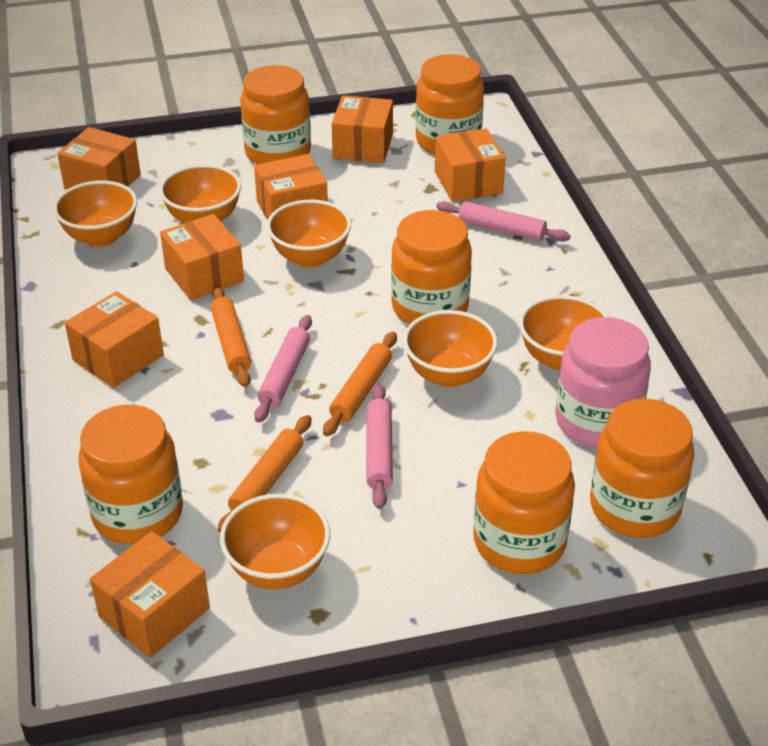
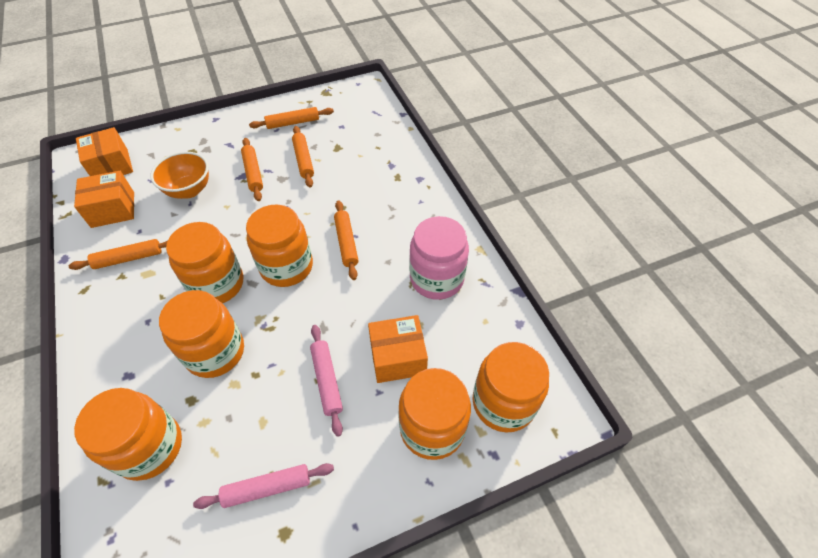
orange bowl: 6 -> 1
orange box: 7 -> 3
orange rolling pin: 3 -> 5
pink rolling pin: 3 -> 2

